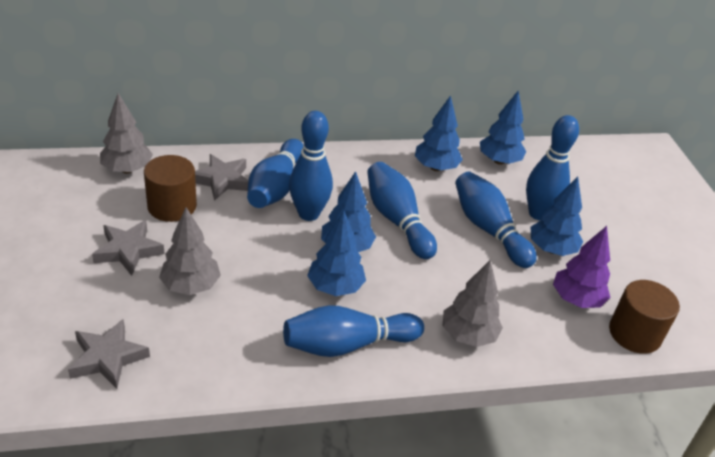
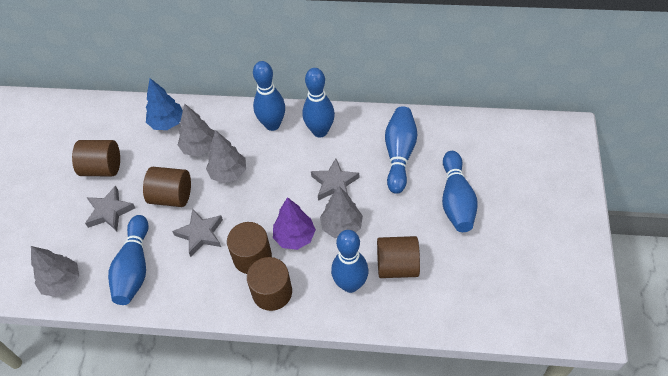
blue tree: 5 -> 1
brown cylinder: 2 -> 5
grey tree: 3 -> 4

